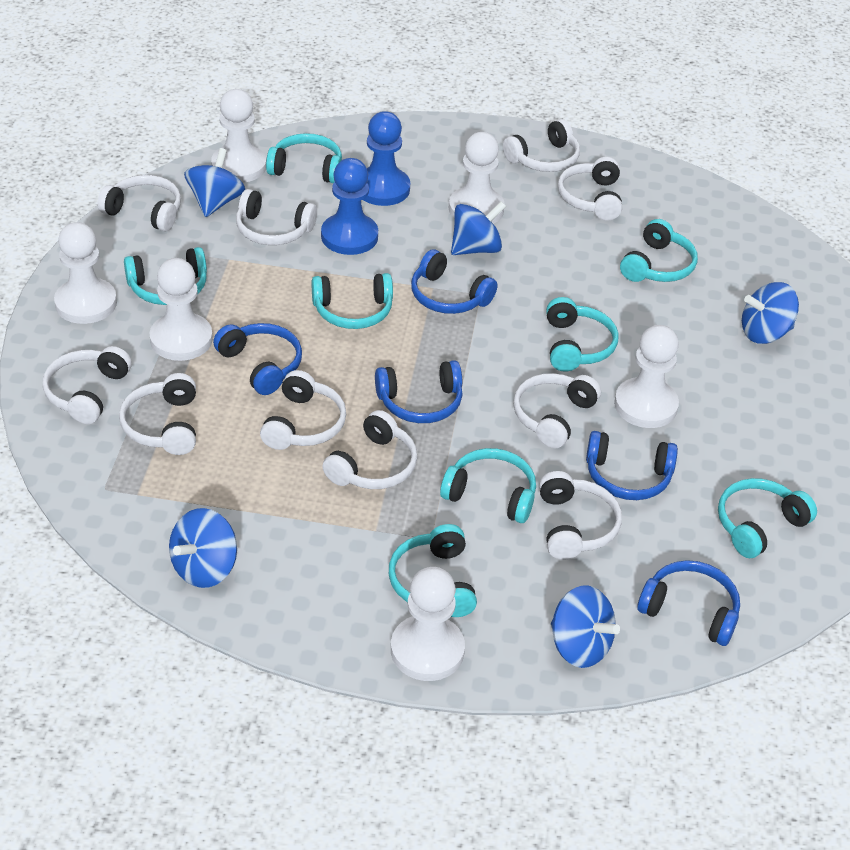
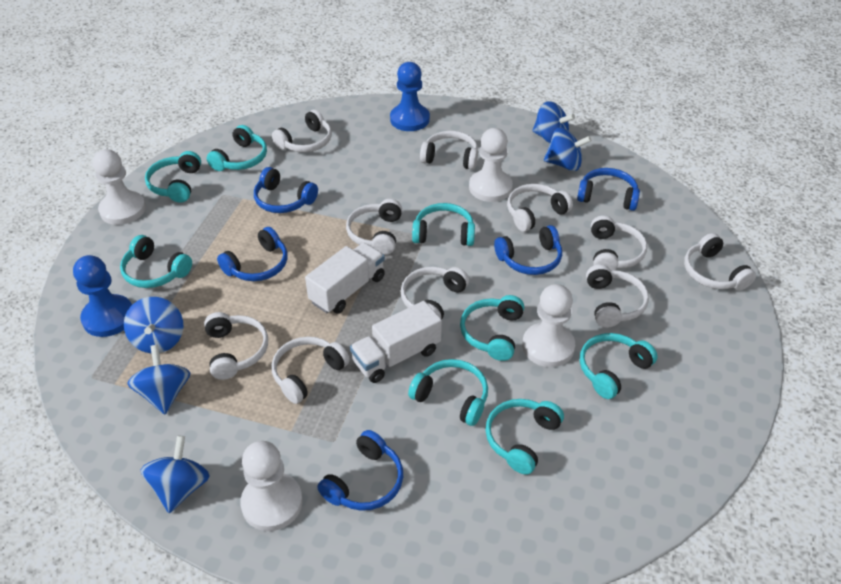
white pawn: 6 -> 4
white truck: 0 -> 2

